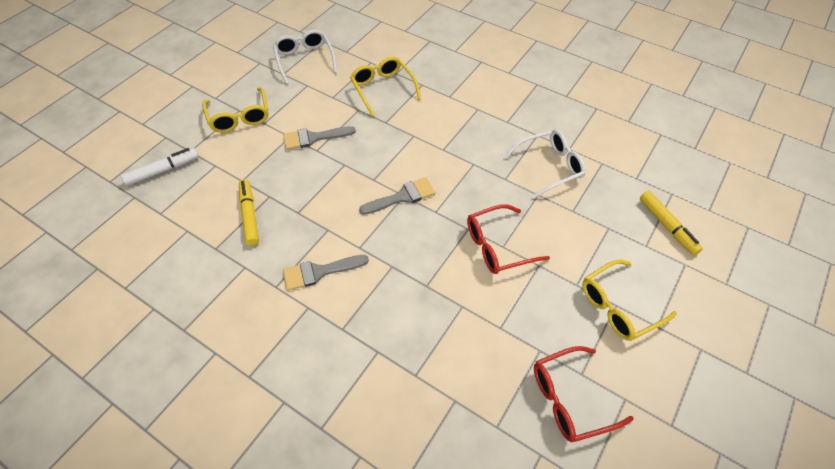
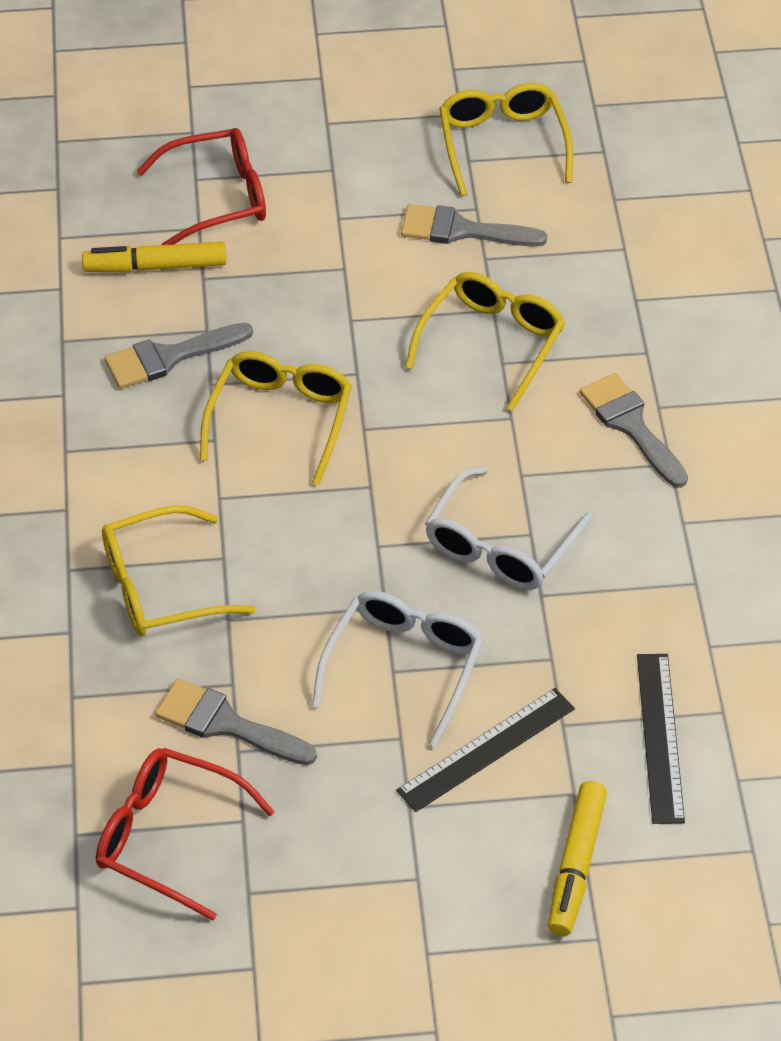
black ruler: 0 -> 2
grey brush: 3 -> 4
white marker: 1 -> 0
yellow glasses: 3 -> 4

